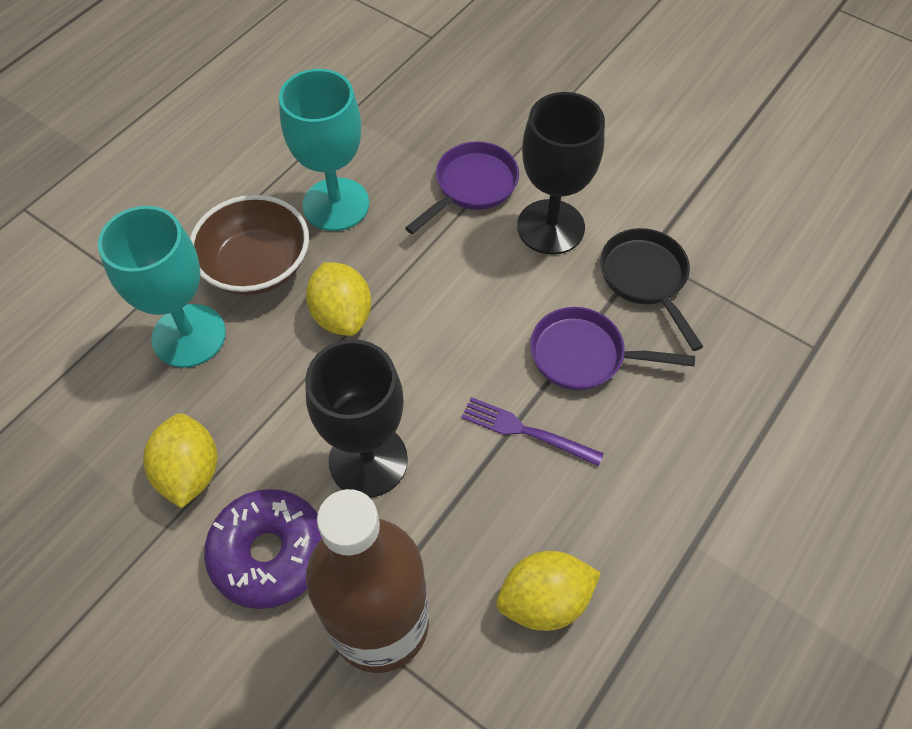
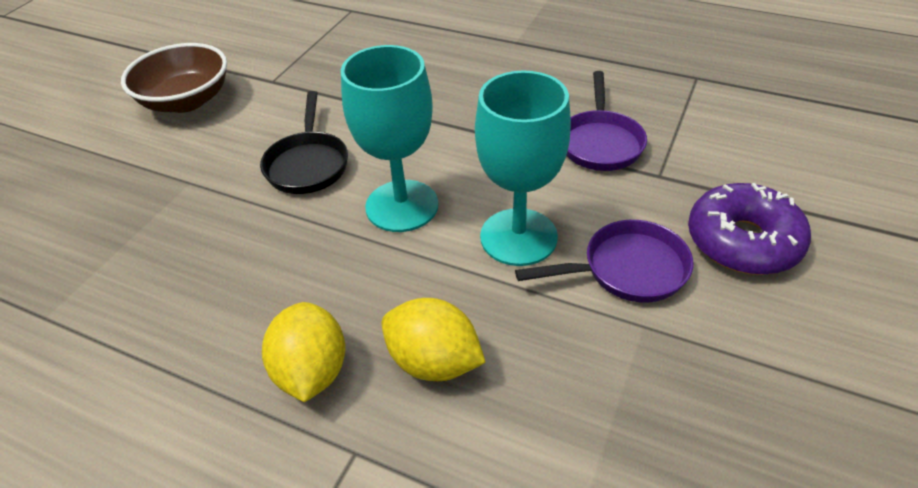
black goblet: 2 -> 0
brown bottle: 1 -> 0
purple fork: 1 -> 0
yellow lemon: 3 -> 2

